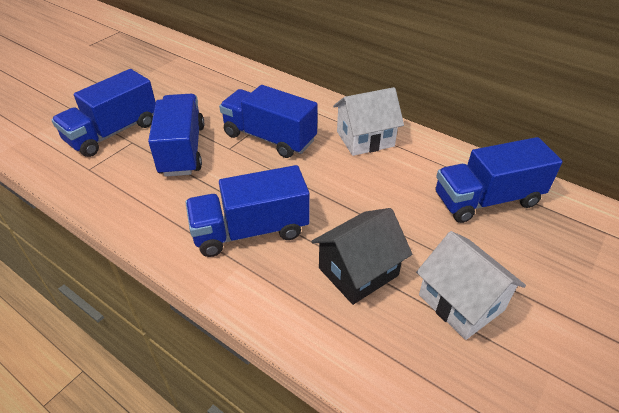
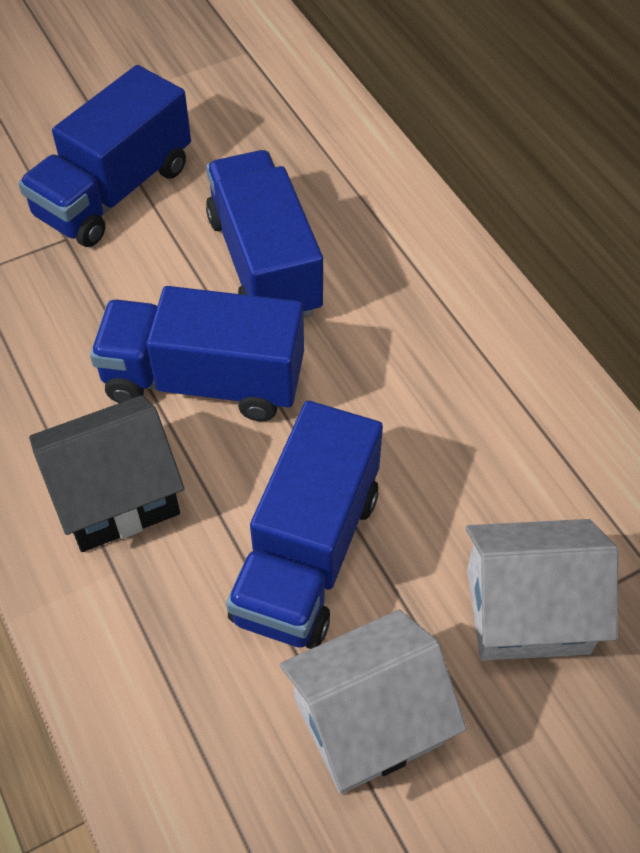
blue truck: 5 -> 4

